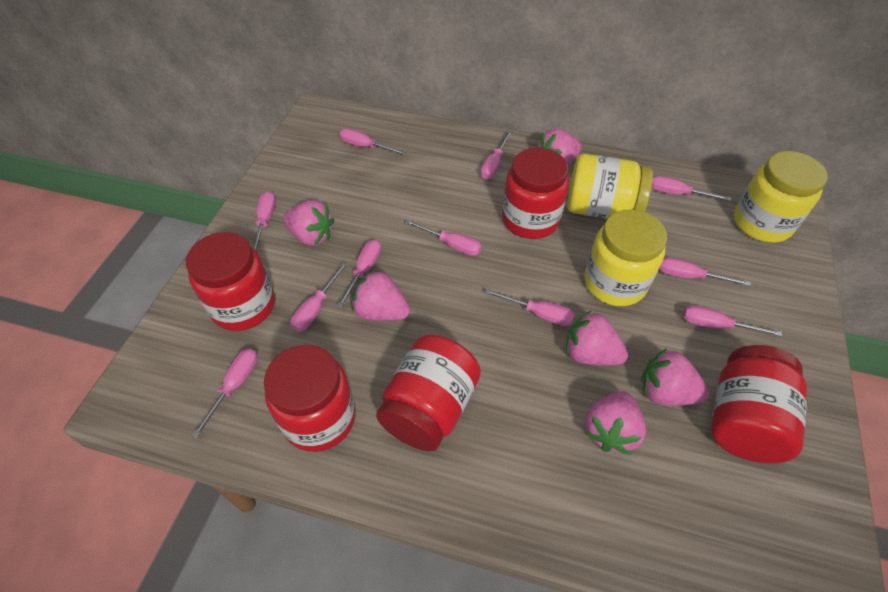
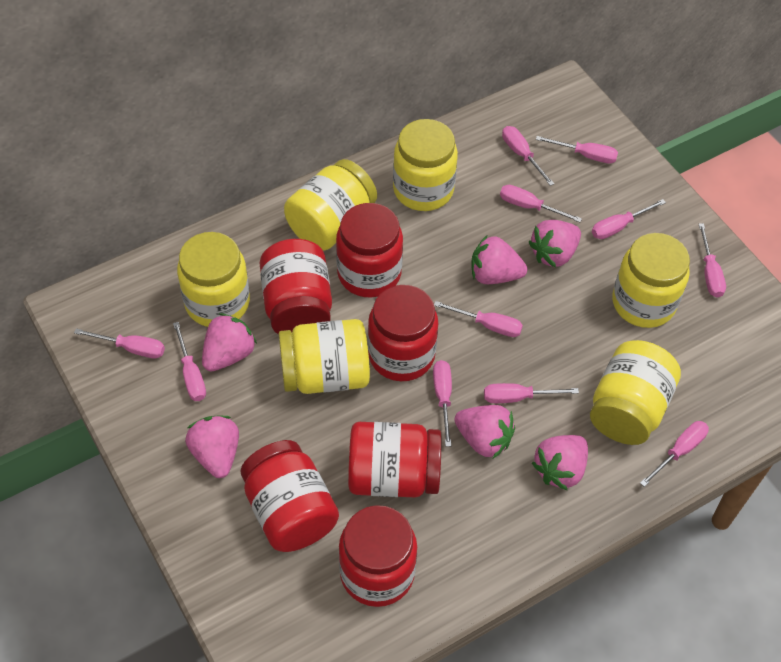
red jar: 5 -> 6
yellow jar: 3 -> 6

